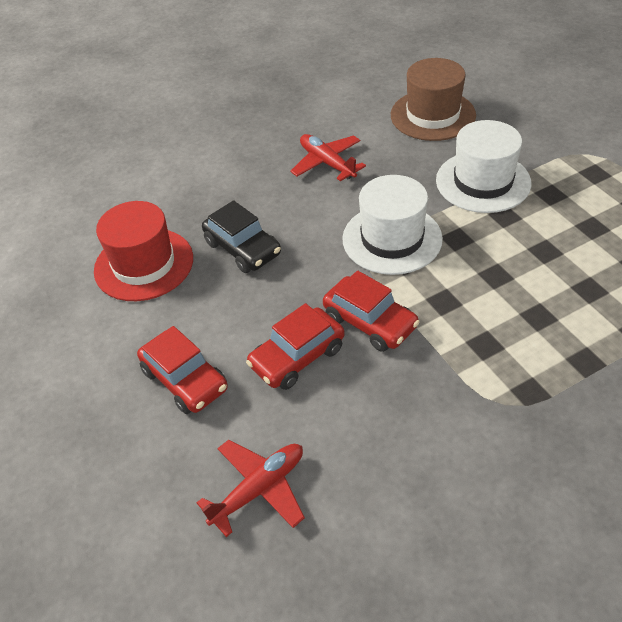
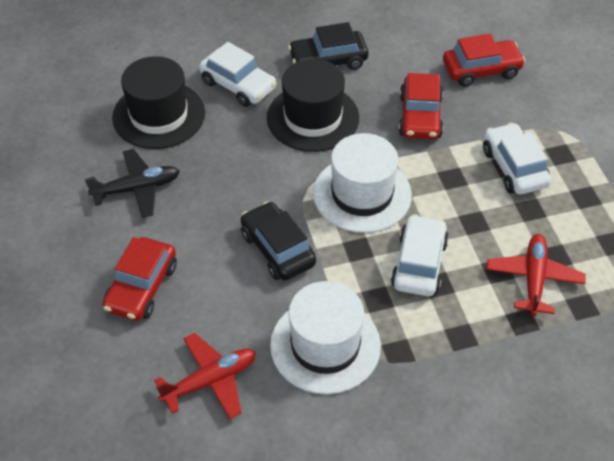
black car: 1 -> 2
black hat: 0 -> 2
black plane: 0 -> 1
brown hat: 1 -> 0
red hat: 1 -> 0
white car: 0 -> 3

